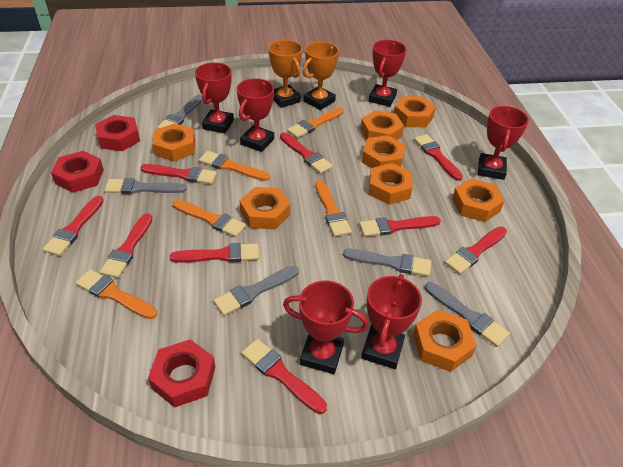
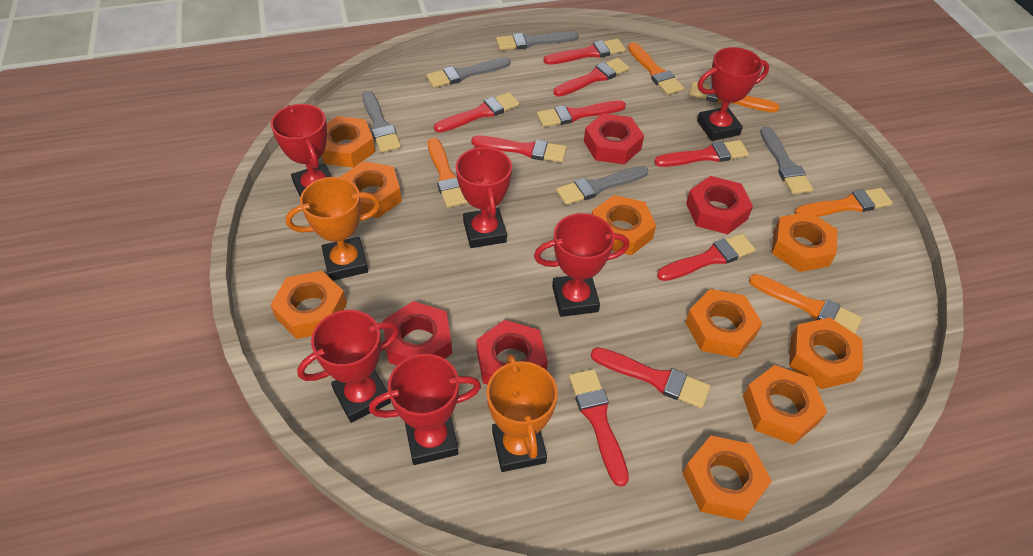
orange nut: 8 -> 9
red nut: 3 -> 4

